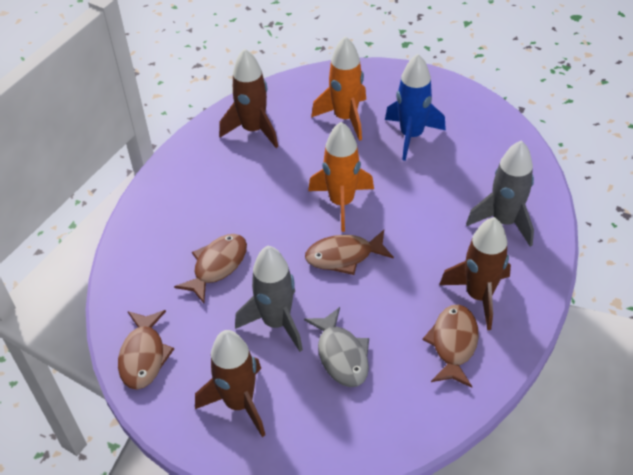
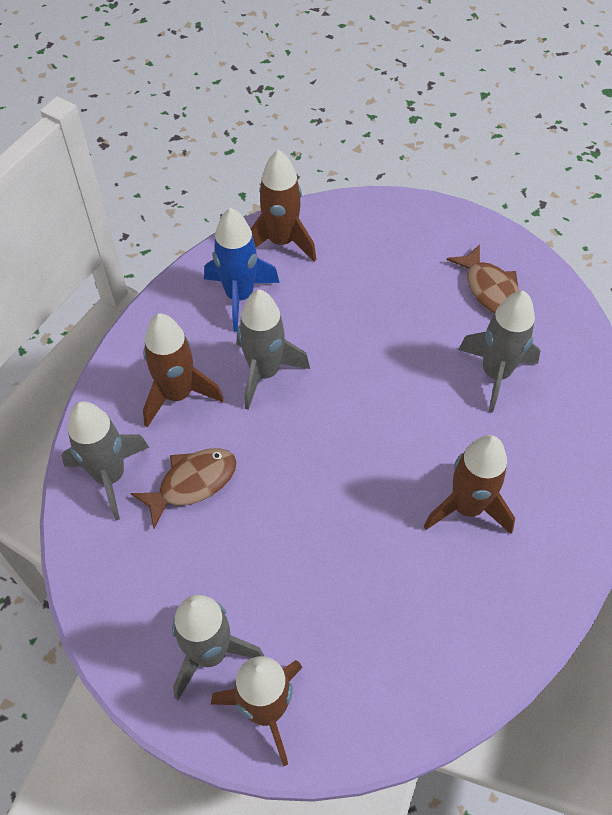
brown fish: 4 -> 2
brown rocket: 3 -> 4
grey fish: 1 -> 0
grey rocket: 2 -> 4
orange rocket: 2 -> 0

